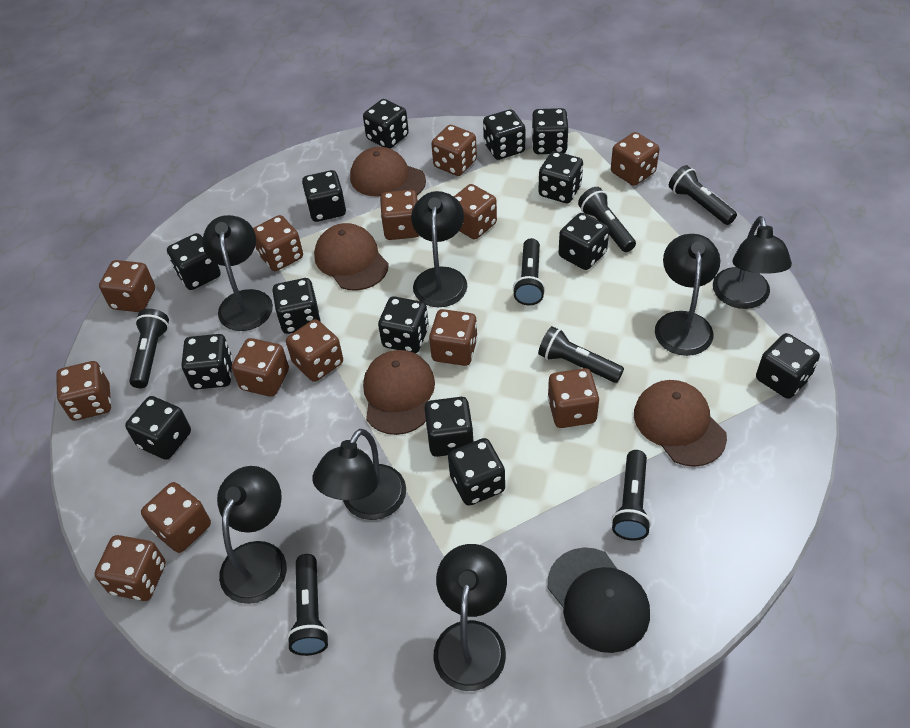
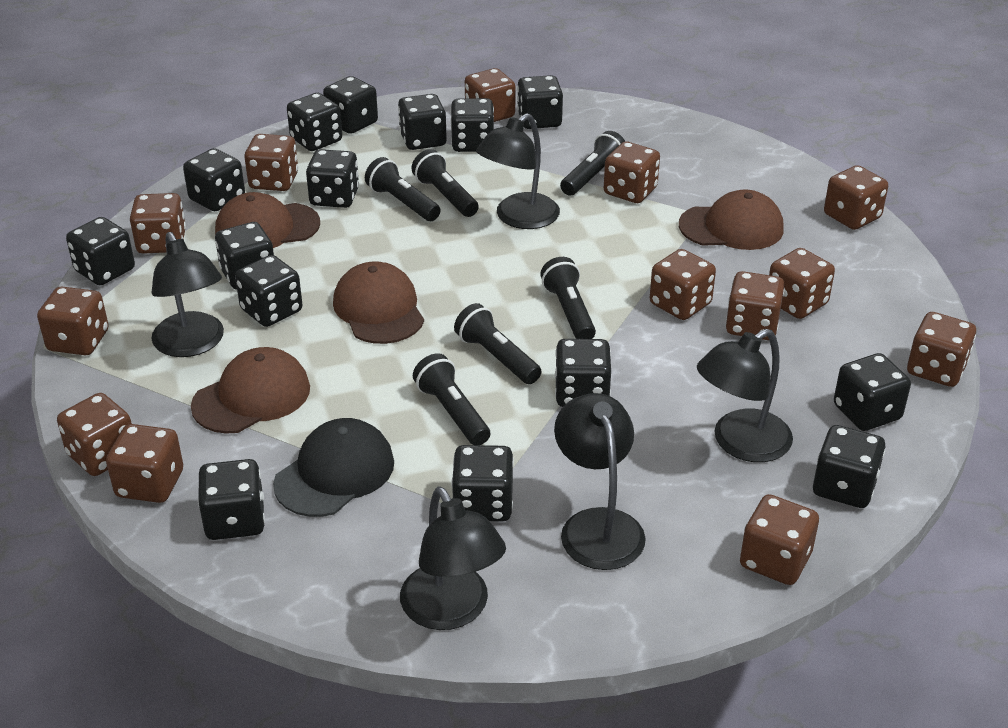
black dice: 14 -> 15
black flashlight: 7 -> 6
black lamp: 7 -> 5

